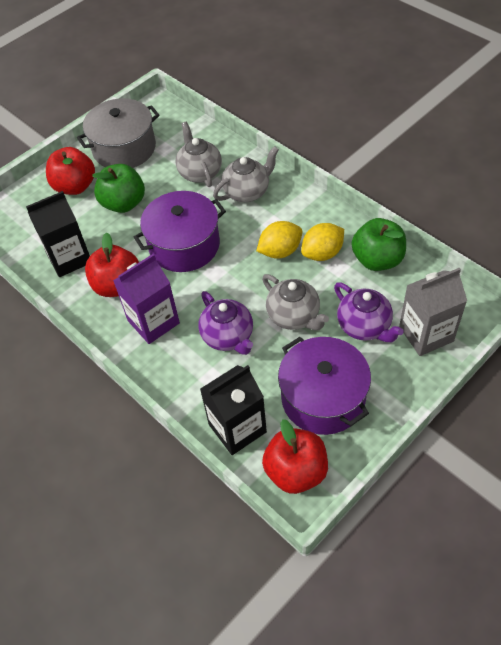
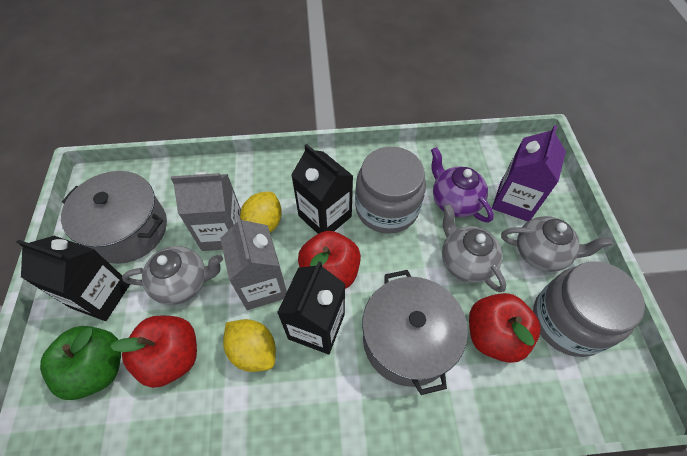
black carton: 2 -> 3
green apple: 2 -> 1
grey carton: 1 -> 2
grey jar: 0 -> 2
grey pot: 1 -> 2
purple pot: 2 -> 0
purple teapot: 2 -> 1

